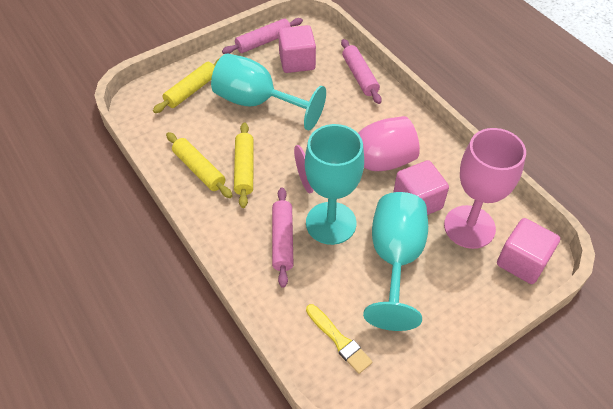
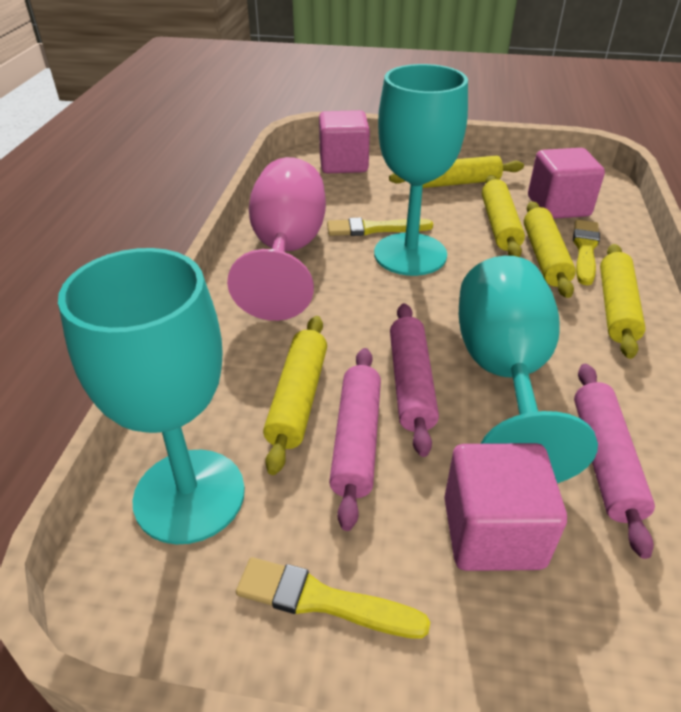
pink goblet: 2 -> 1
yellow brush: 1 -> 3
yellow rolling pin: 3 -> 5

